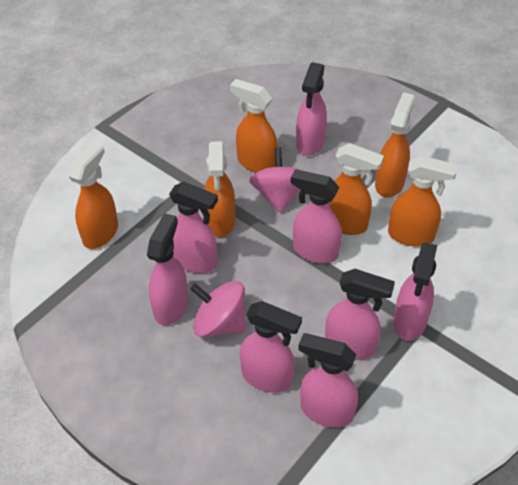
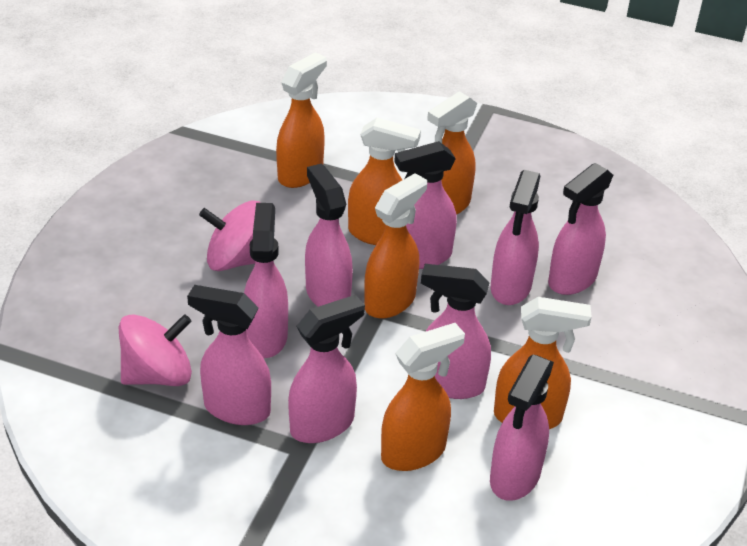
pink spray bottle: 8 -> 9

